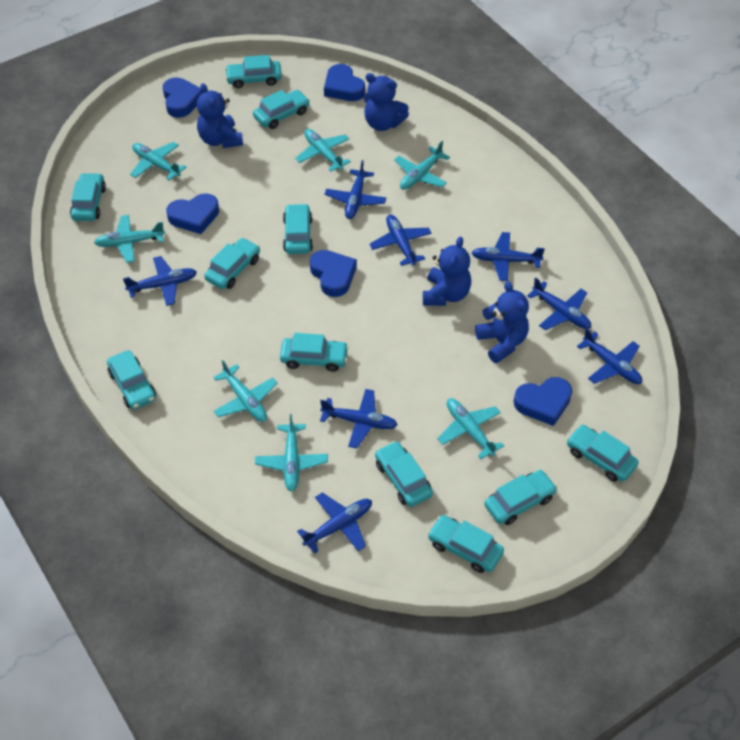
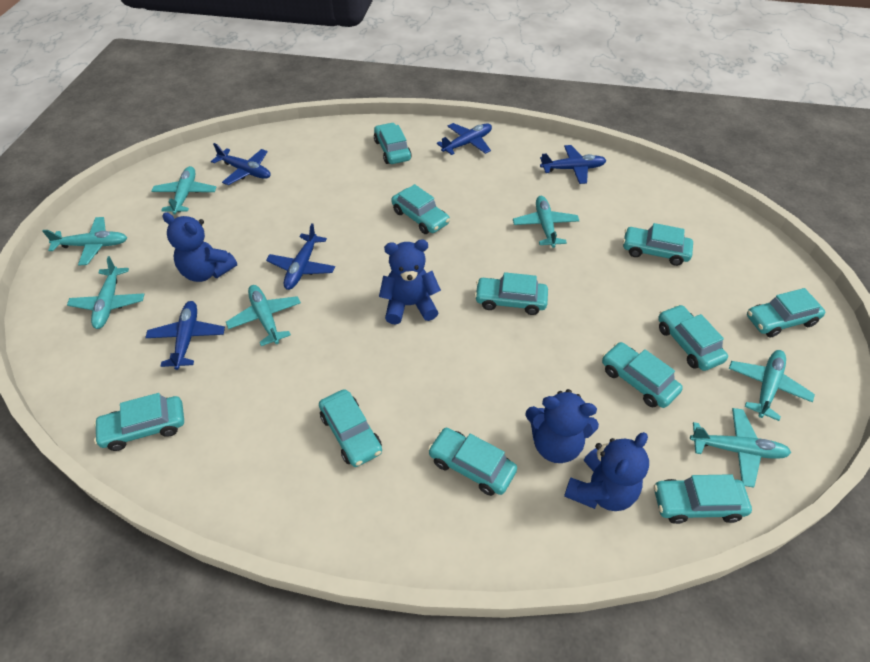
blue heart: 5 -> 0
blue plane: 8 -> 5

